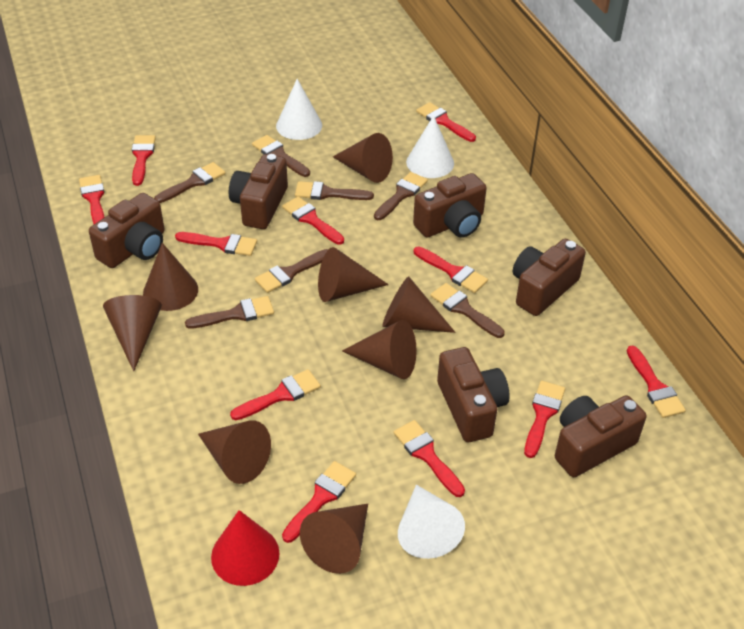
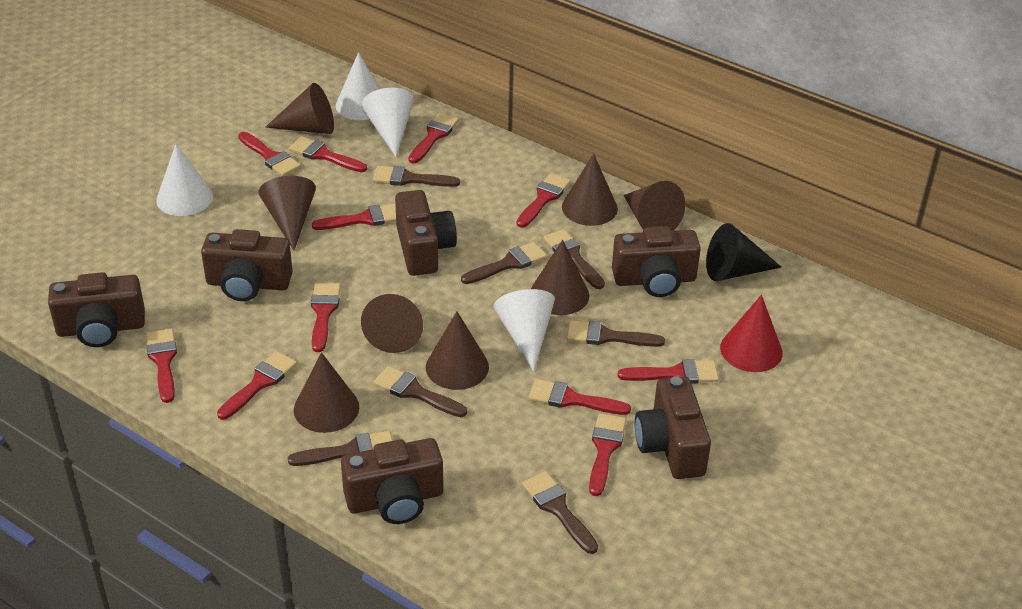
black cone: 0 -> 1
white cone: 3 -> 4

